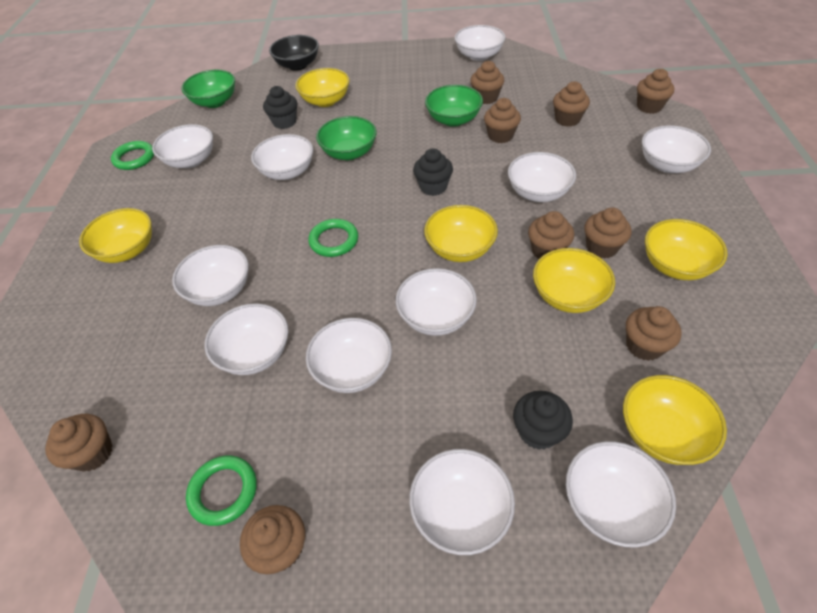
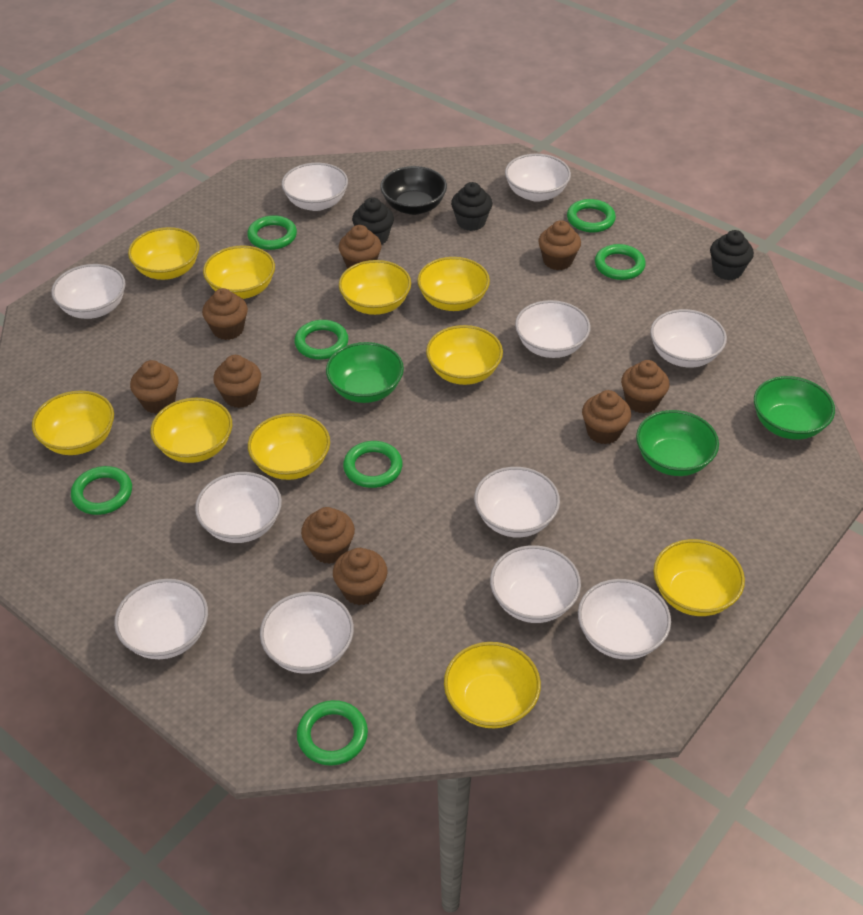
green ring: 3 -> 7
yellow bowl: 6 -> 10

